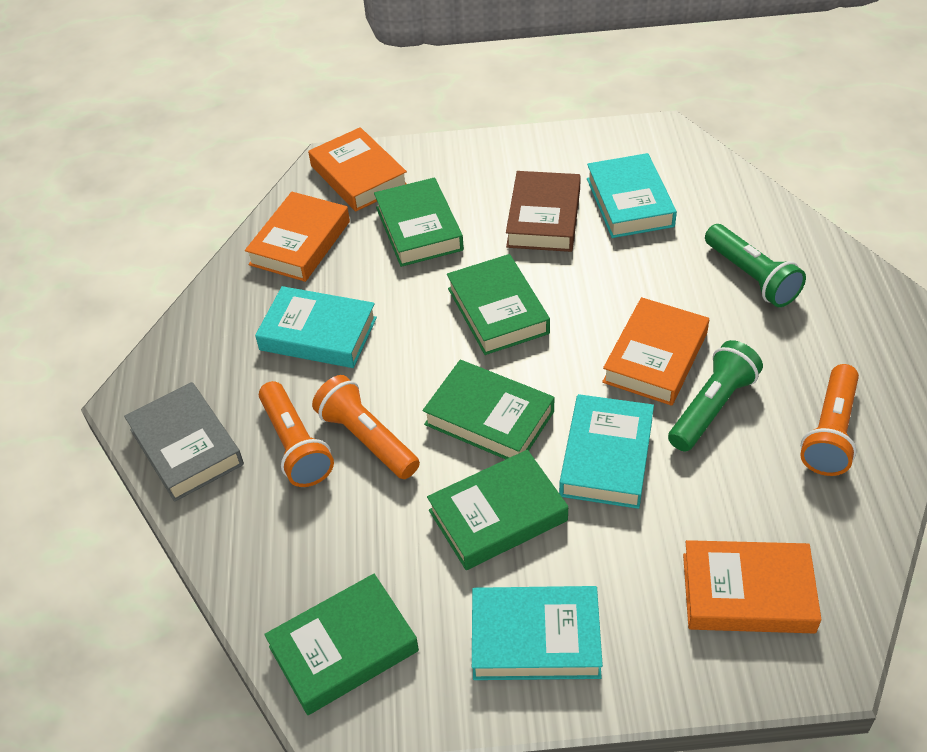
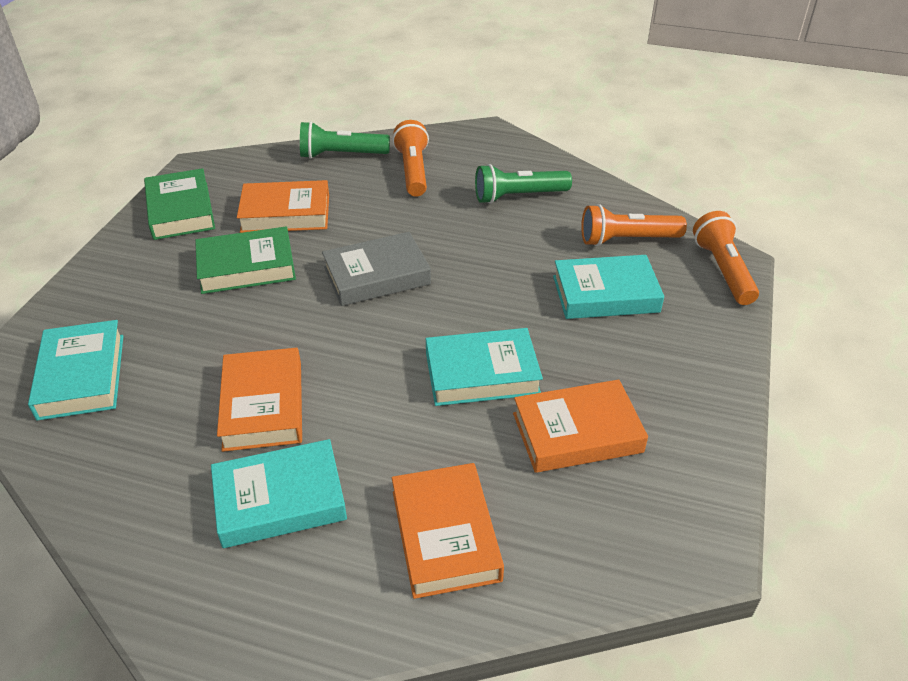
brown book: 1 -> 0
green book: 5 -> 2

